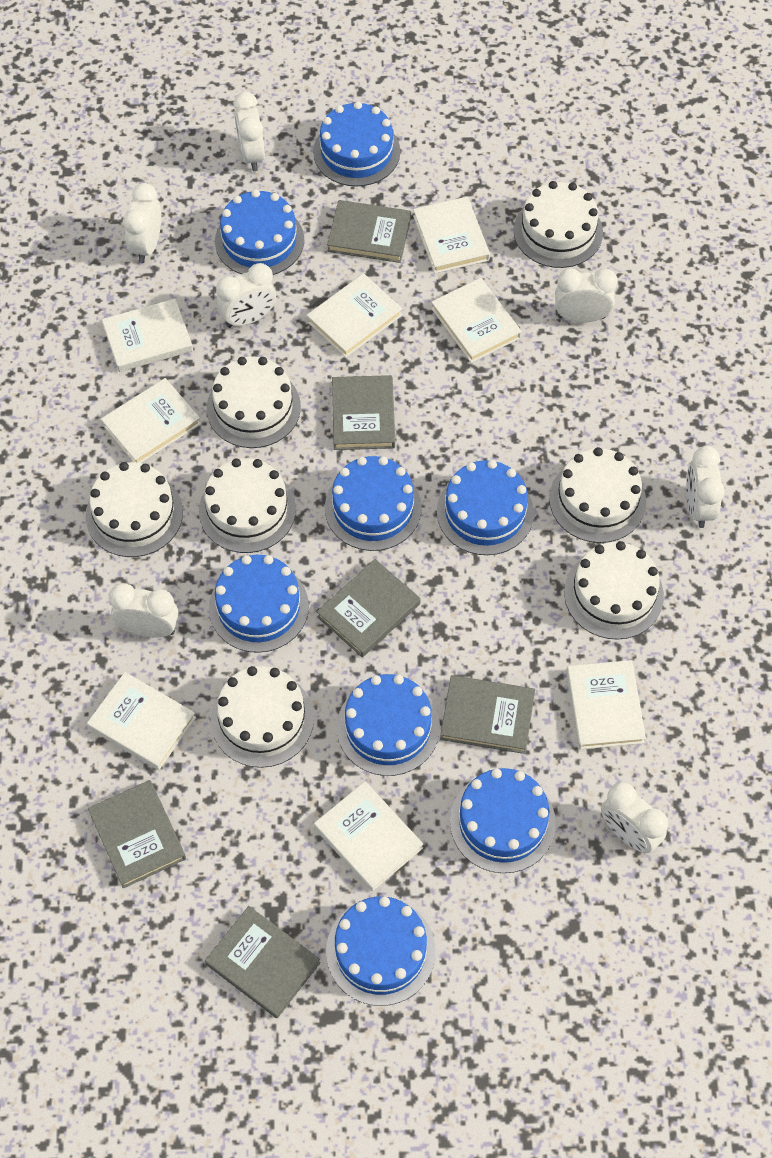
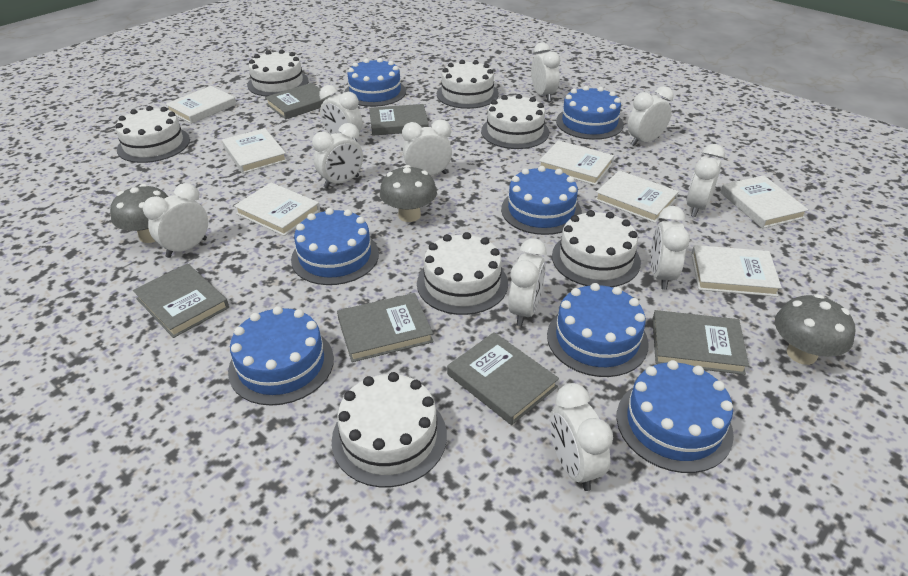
blue cake: 8 -> 7
grey mushroom: 0 -> 3
white book: 8 -> 7
white clock: 7 -> 10

